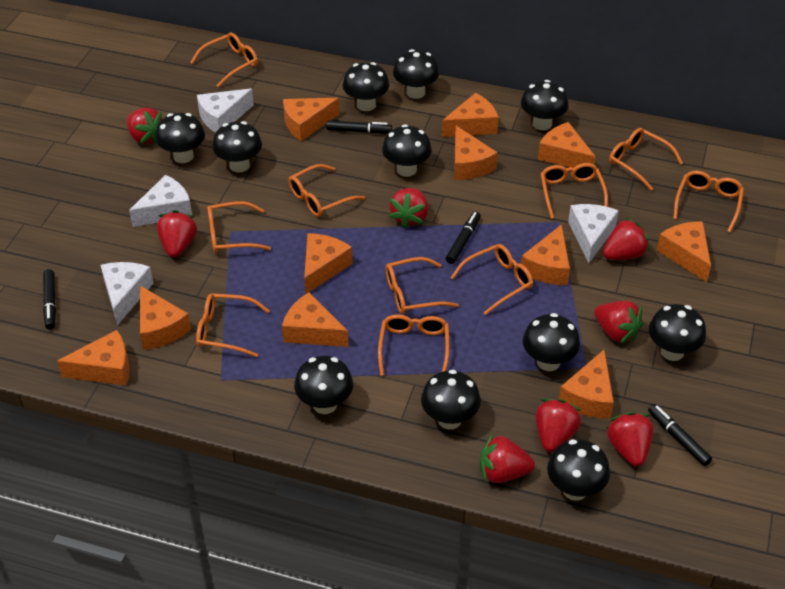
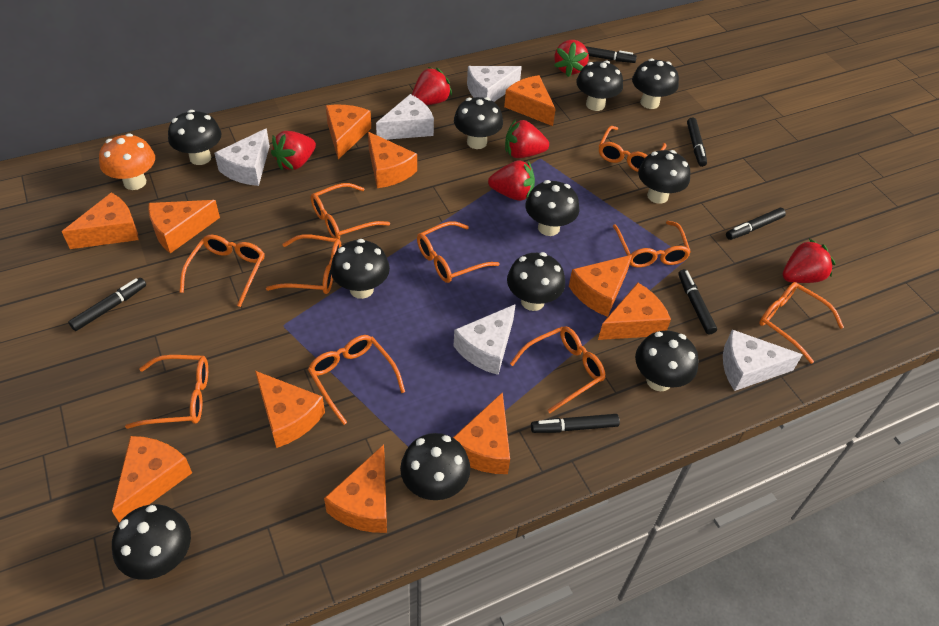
black marker: 4 -> 6
orange mushroom: 0 -> 1
red strawberry: 8 -> 6
white cheese: 4 -> 5

